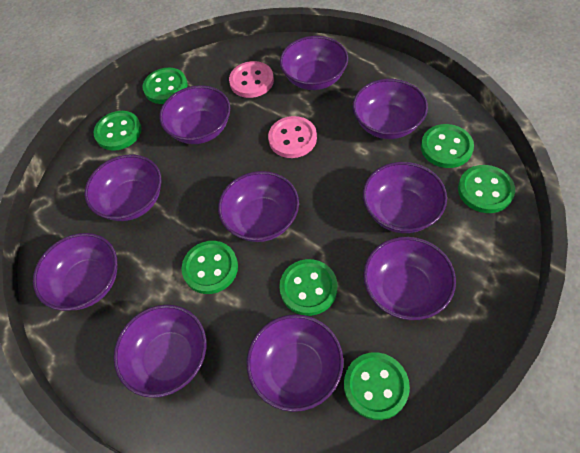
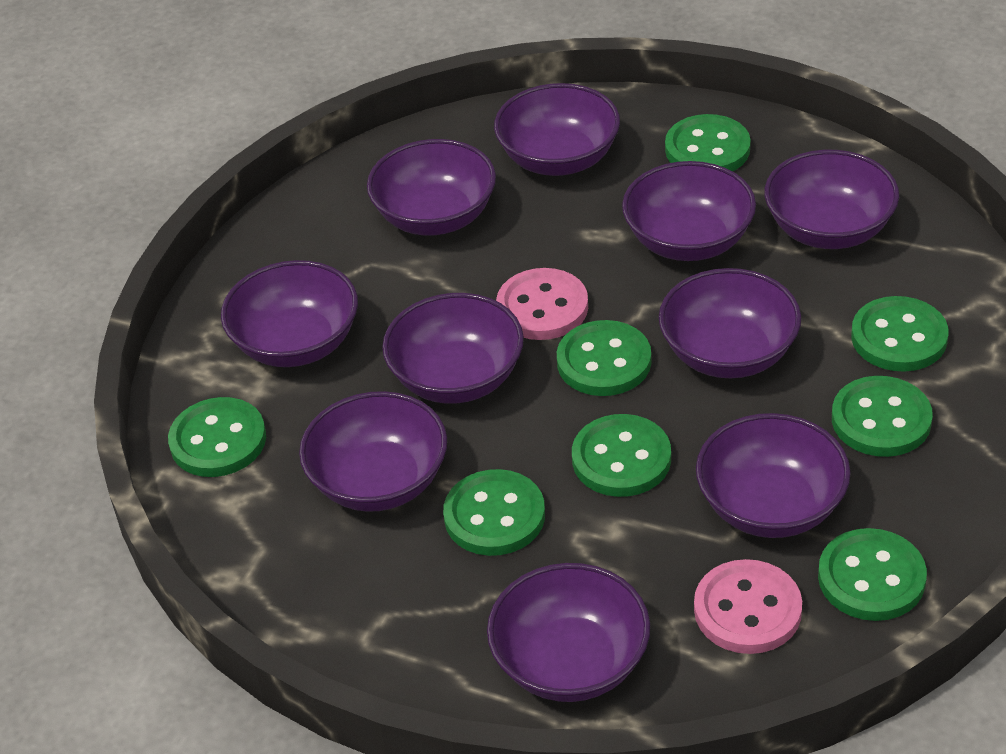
green button: 7 -> 8

